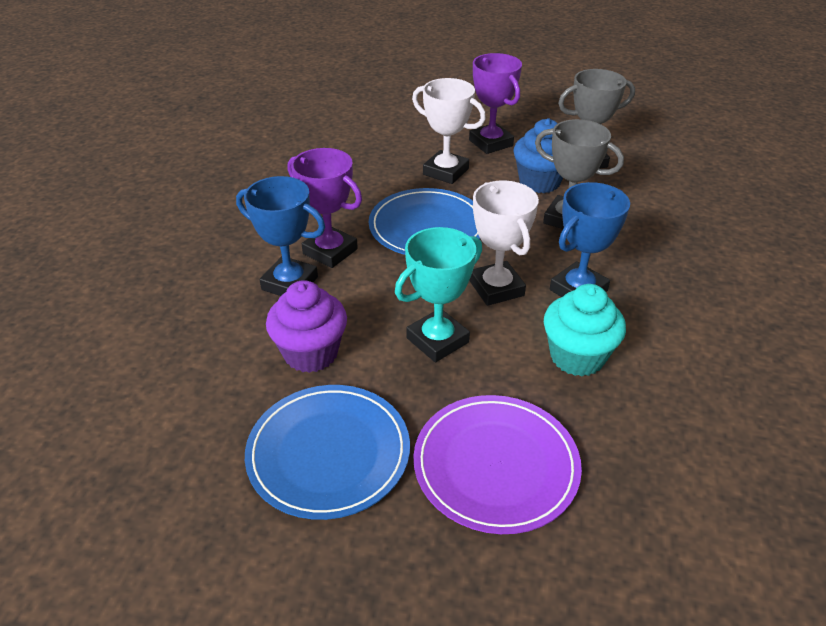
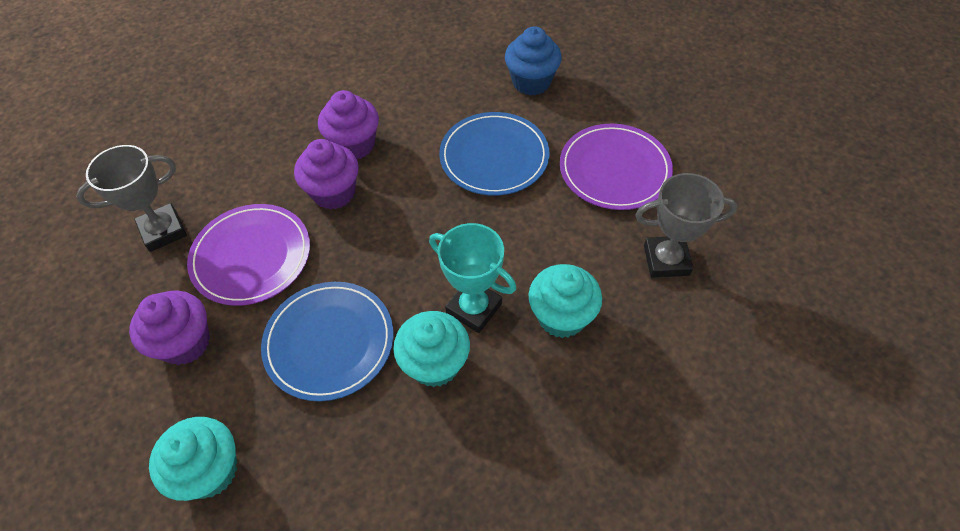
blue trophy: 2 -> 0
purple cupcake: 1 -> 3
purple plate: 1 -> 2
purple trophy: 2 -> 0
turquoise cupcake: 1 -> 3
white trophy: 2 -> 0

